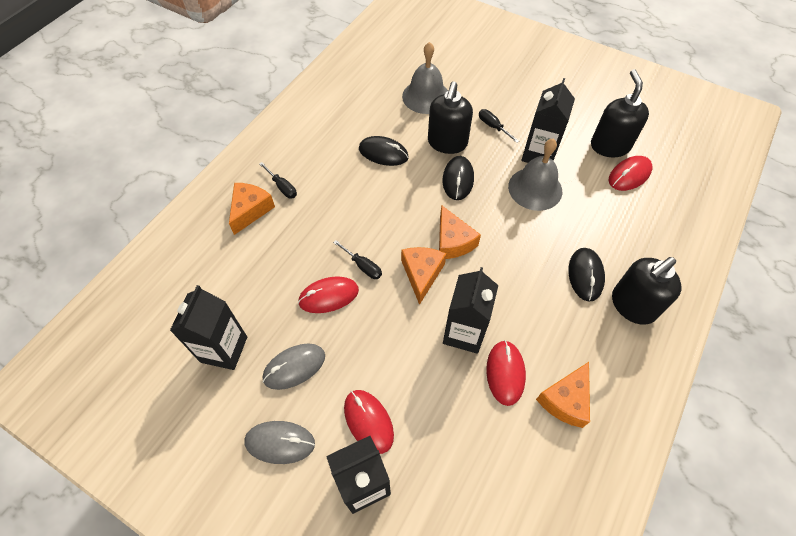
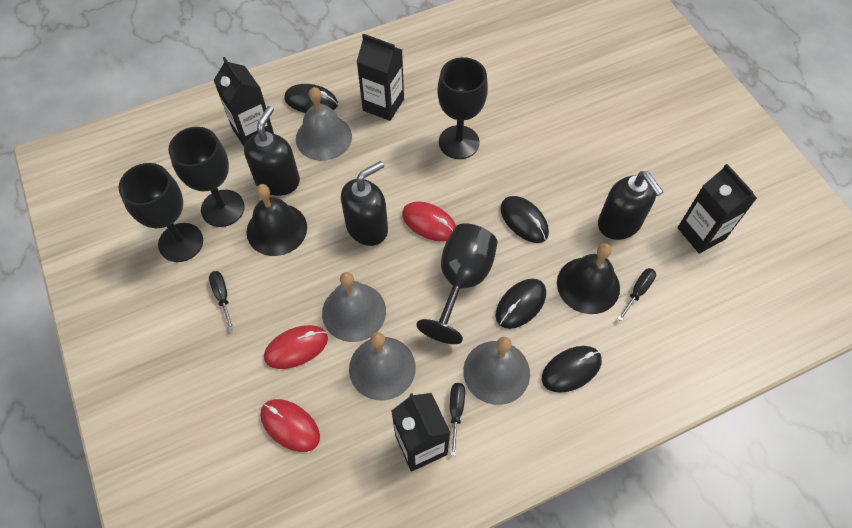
black bell: 0 -> 2
black goblet: 0 -> 4
black mouse: 3 -> 4
grey bell: 2 -> 4
grey mouse: 2 -> 0
orange cheese: 4 -> 0
red mouse: 4 -> 3

